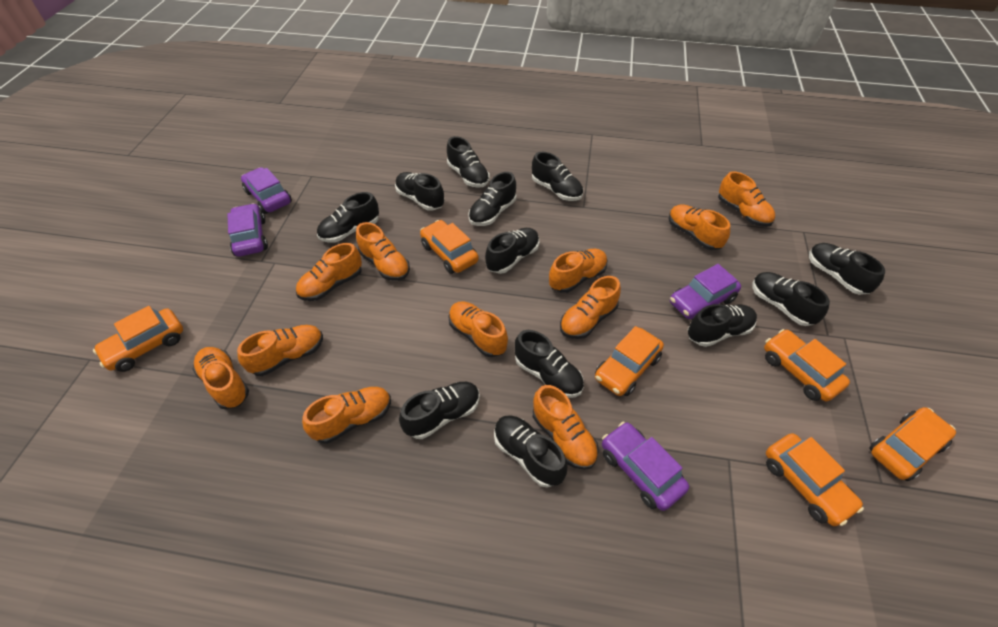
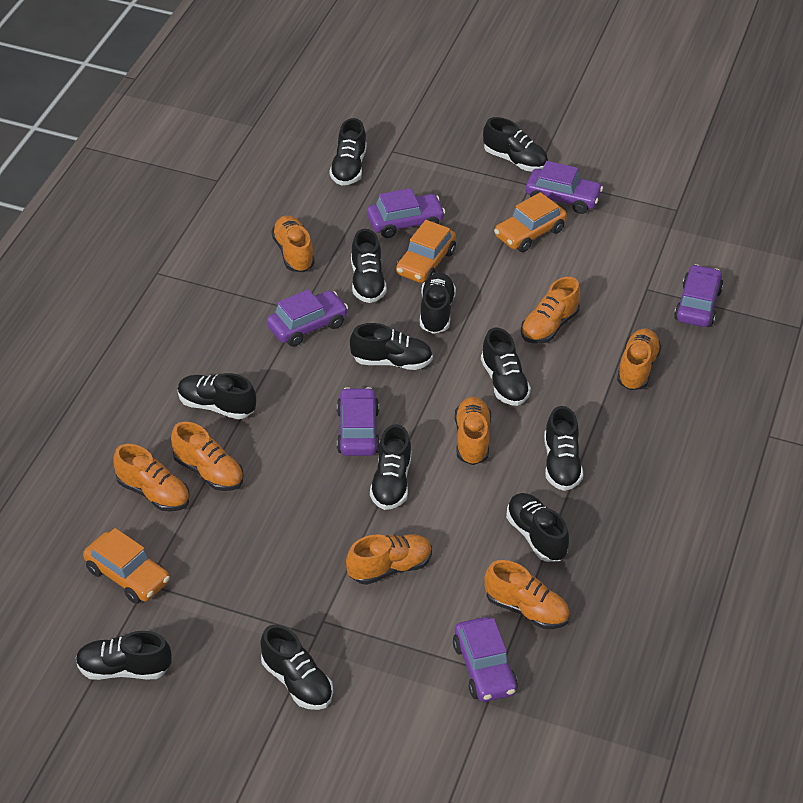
orange car: 6 -> 3
orange shoe: 11 -> 8
purple car: 4 -> 6

